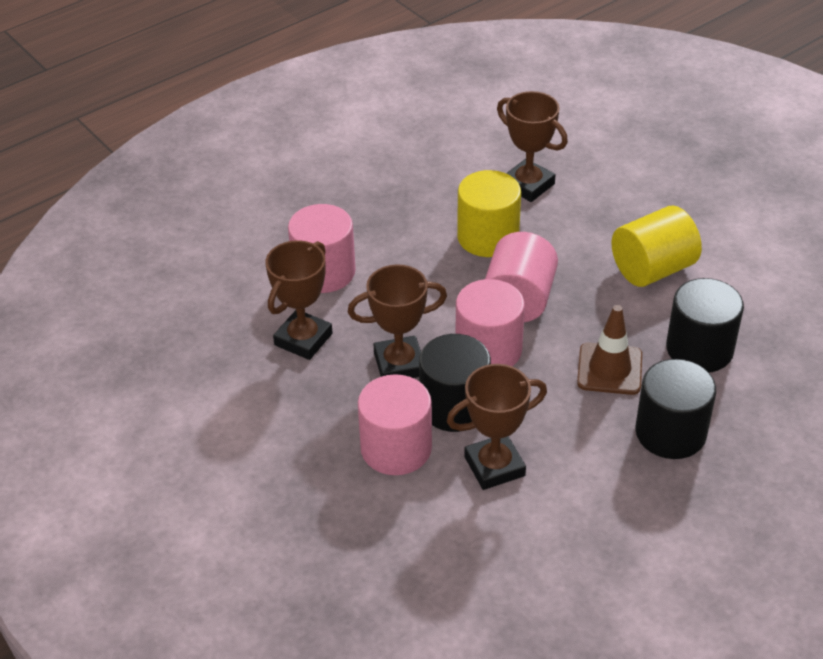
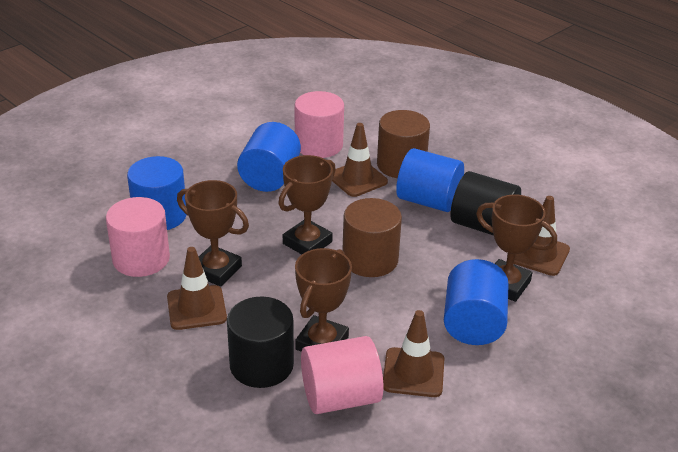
black cylinder: 3 -> 2
blue cylinder: 0 -> 4
brown cylinder: 0 -> 2
brown traffic cone: 1 -> 4
pink cylinder: 4 -> 3
yellow cylinder: 2 -> 0

